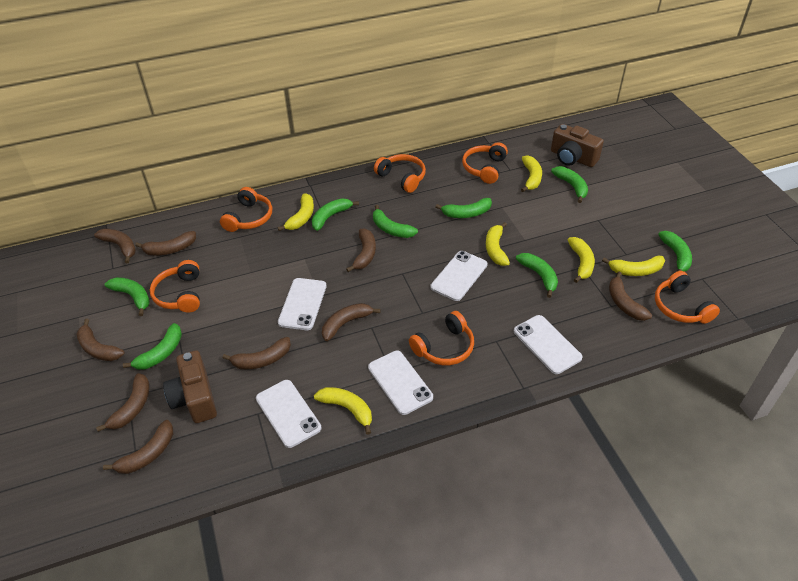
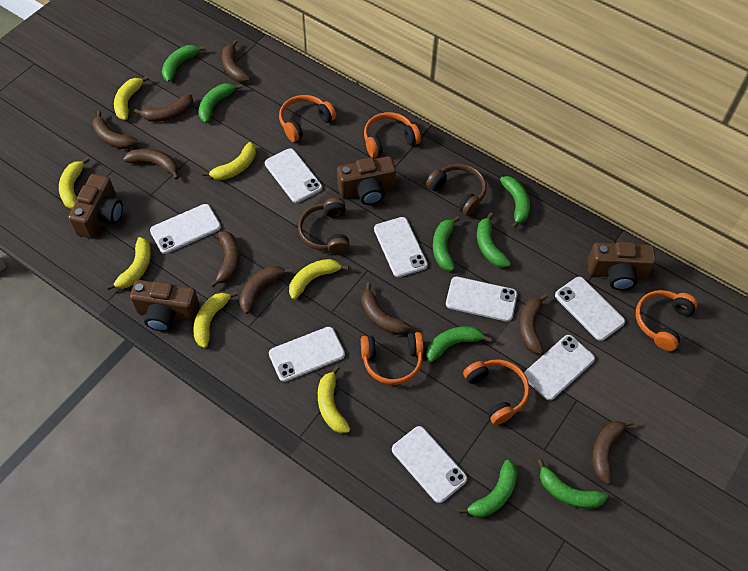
brown camera: 2 -> 4
brown headphones: 0 -> 2
orange headphones: 6 -> 5
white phone: 5 -> 8
yellow banana: 6 -> 7

